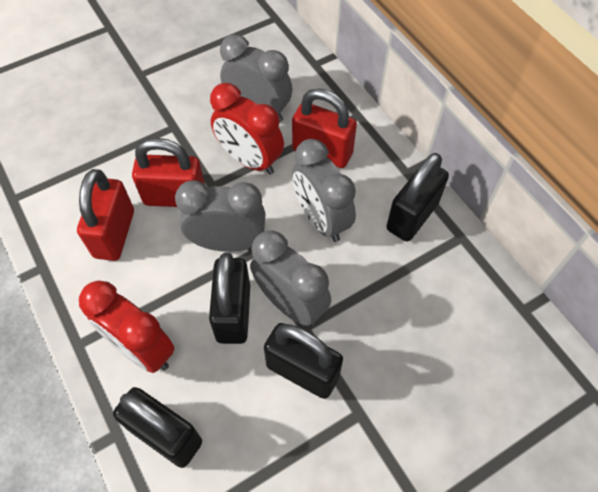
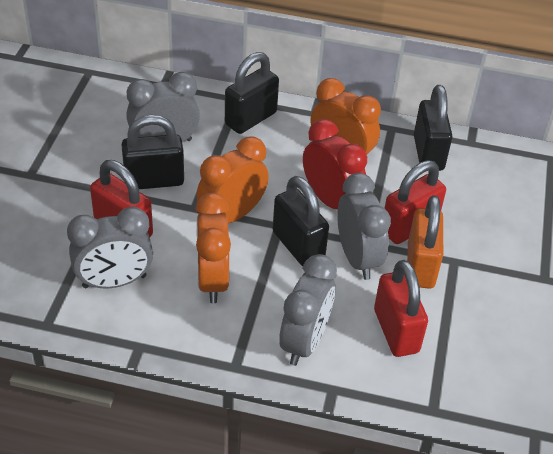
orange clock: 0 -> 3
orange padlock: 0 -> 1
red clock: 2 -> 1

